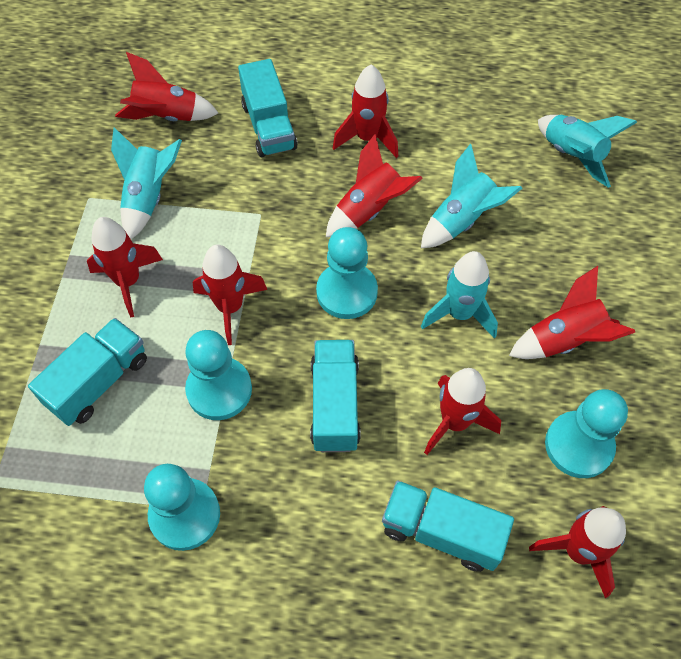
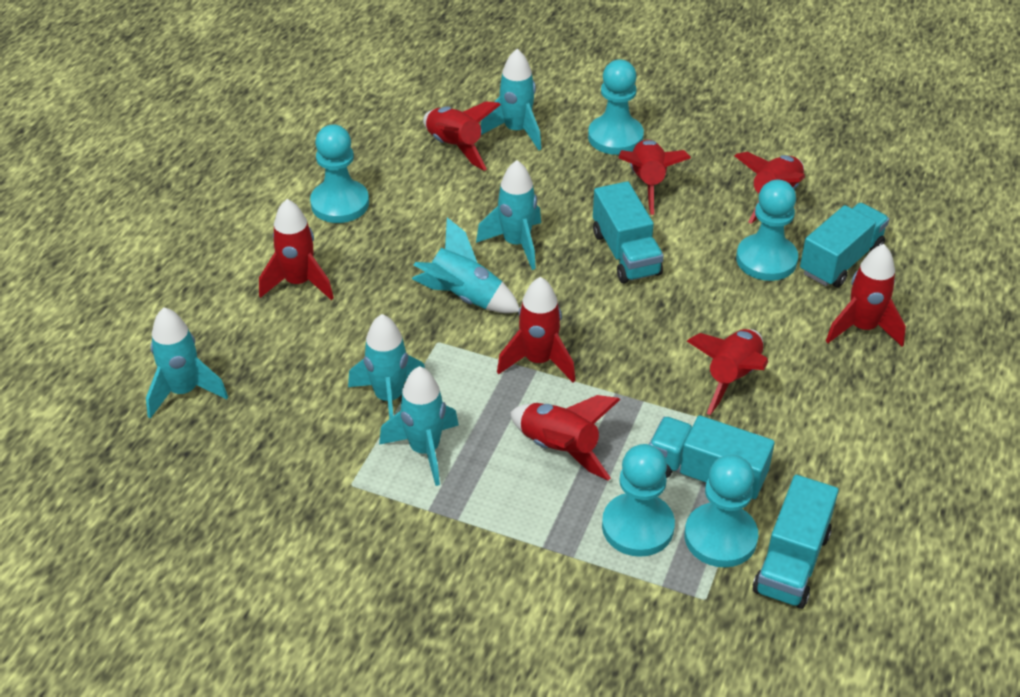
turquoise pawn: 4 -> 5
turquoise rocket: 4 -> 6

